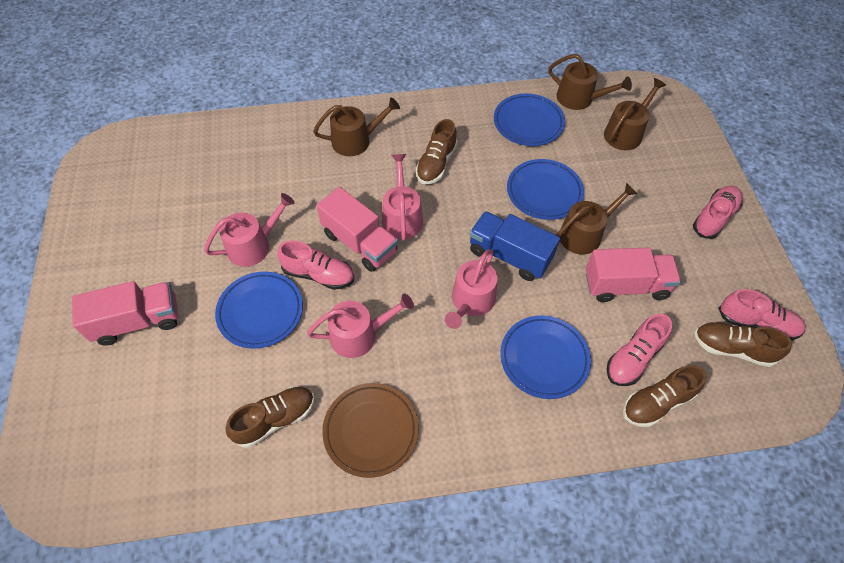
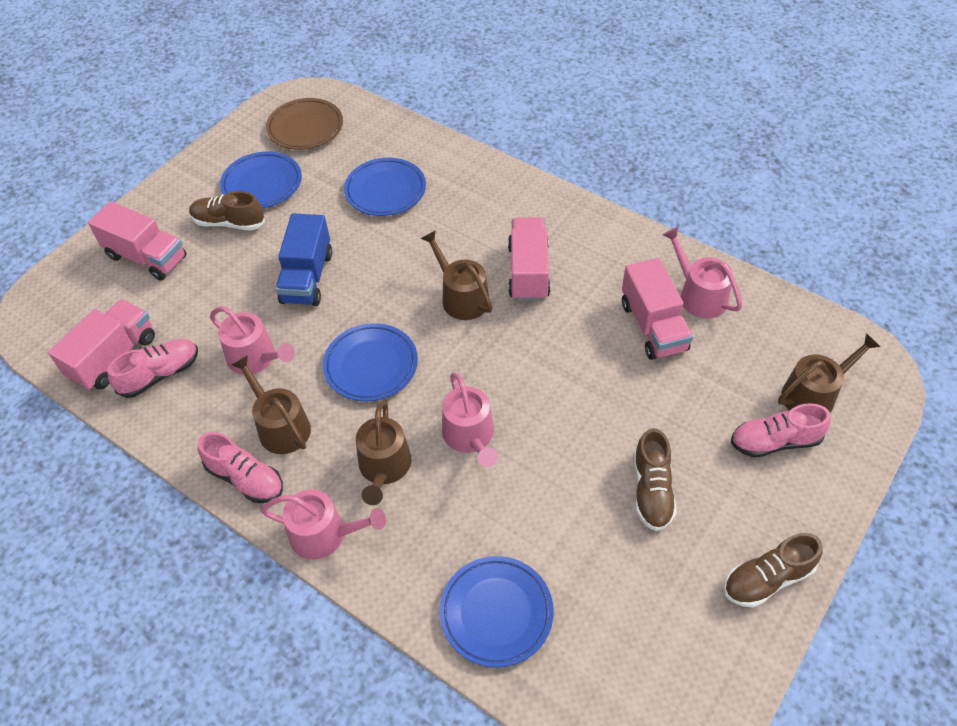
brown shoe: 4 -> 3
pink shoe: 4 -> 3
pink truck: 3 -> 4

